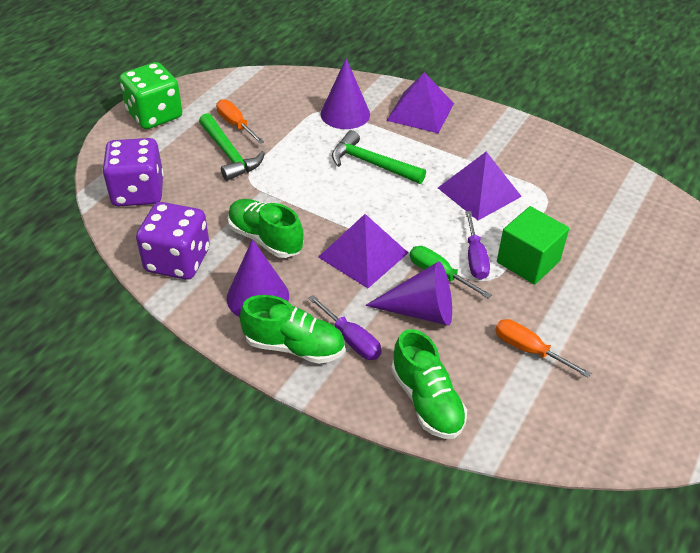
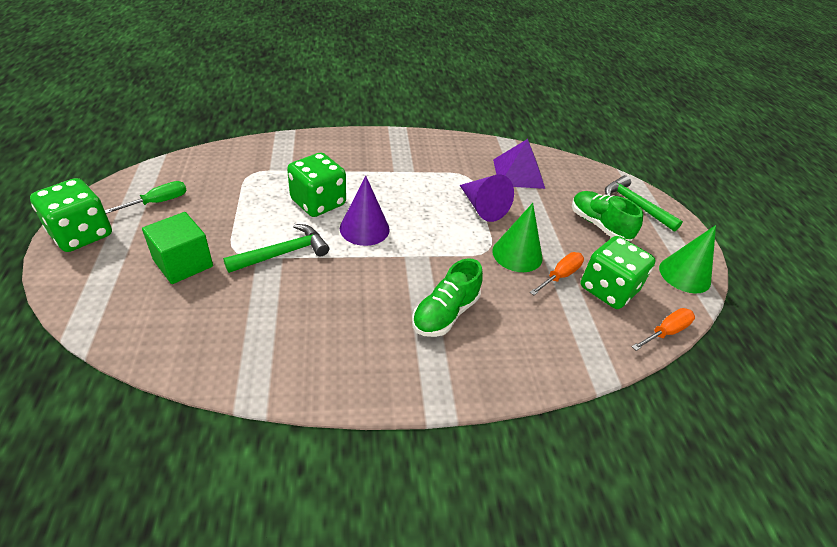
green cone: 0 -> 2
green dice: 1 -> 3
green shoe: 3 -> 2
purple cone: 3 -> 2
purple dice: 2 -> 0
purple pyramid: 3 -> 1
purple screwdriver: 2 -> 0

